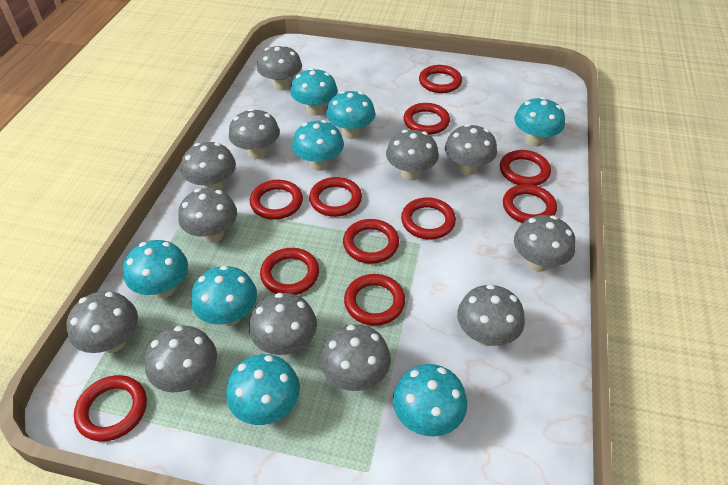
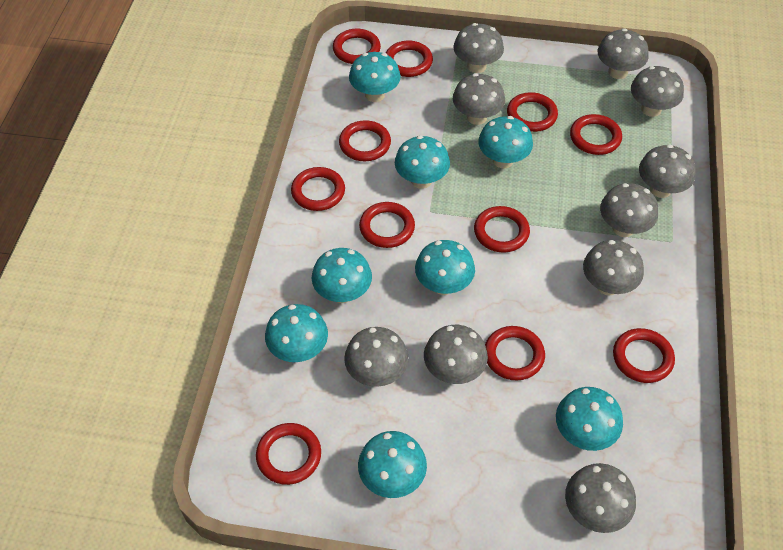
grey mushroom: 12 -> 10

